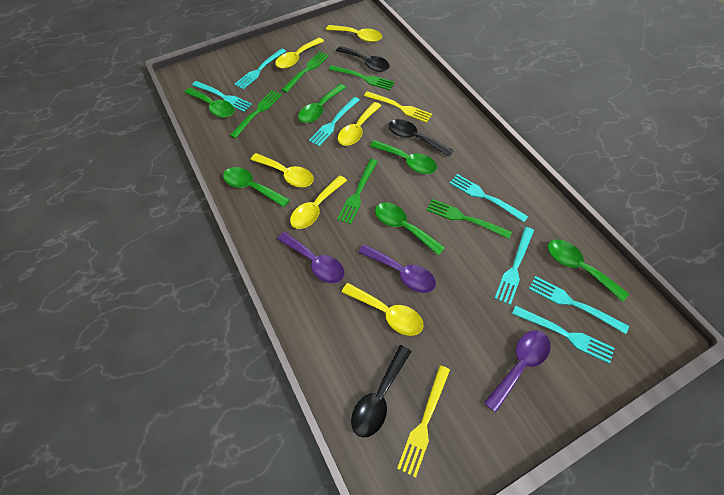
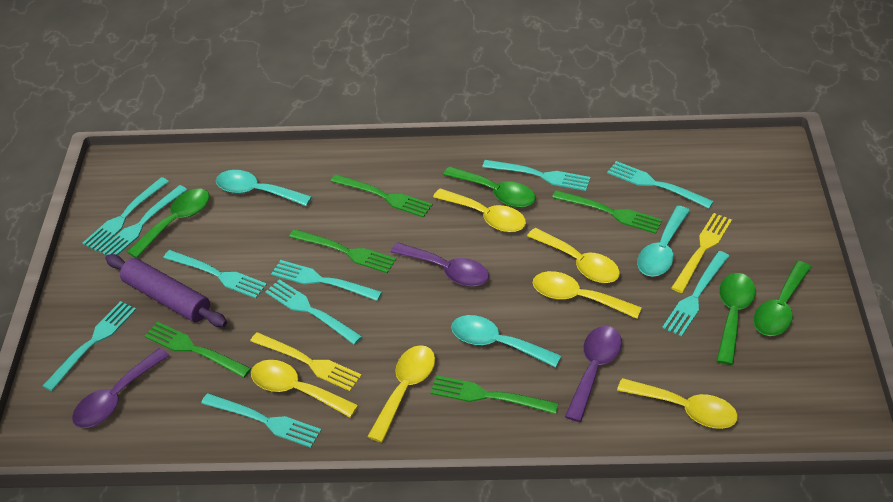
black spoon: 3 -> 0
green spoon: 6 -> 4
purple rolling pin: 0 -> 1
turquoise fork: 7 -> 10
turquoise spoon: 0 -> 3

